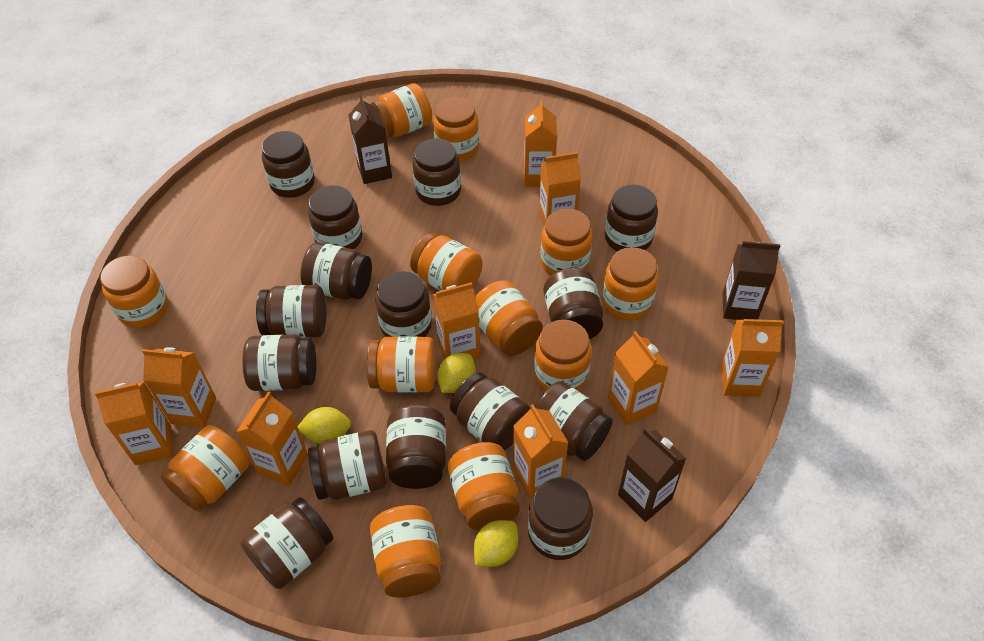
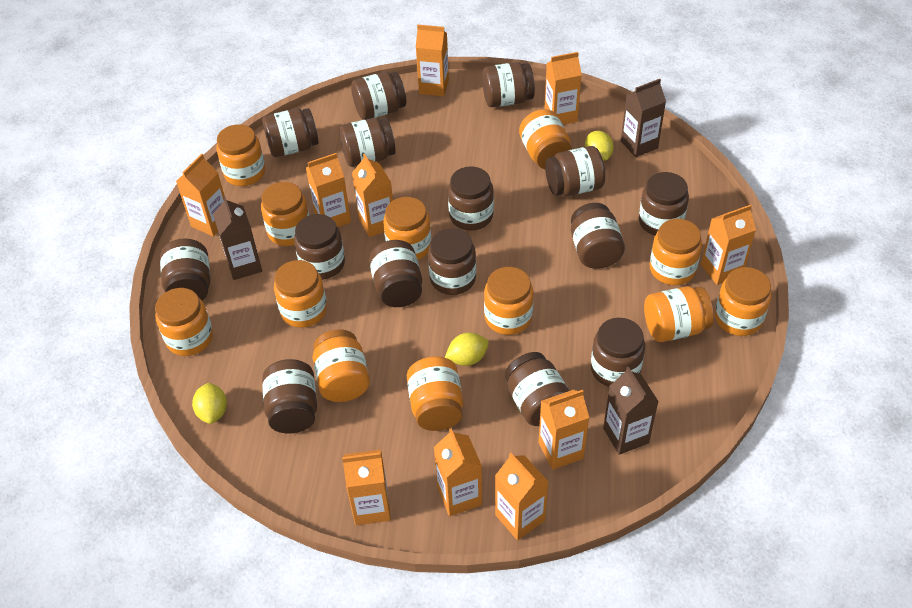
orange carton: 9 -> 10

